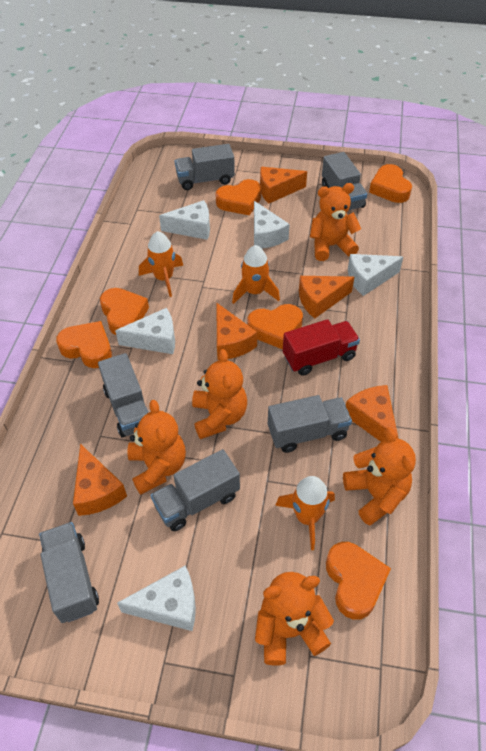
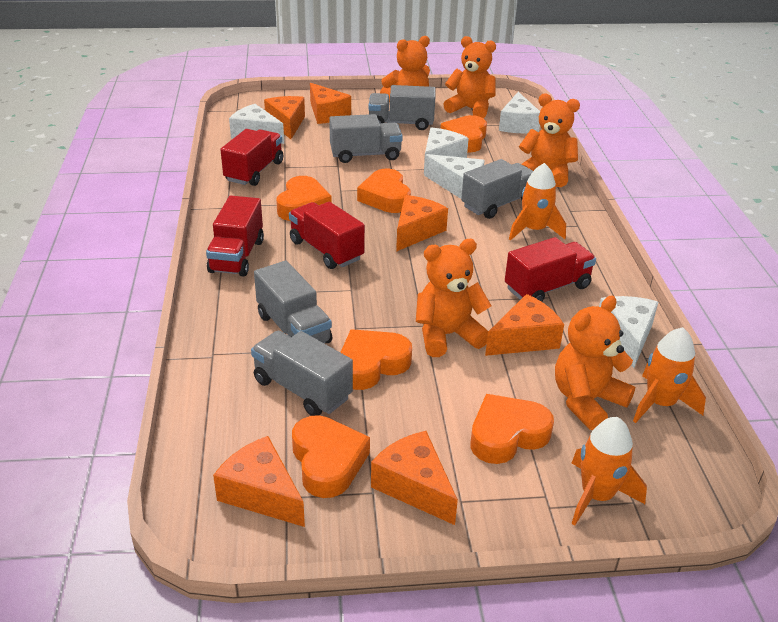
grey truck: 6 -> 5
orange cheese: 5 -> 6
red truck: 1 -> 4

